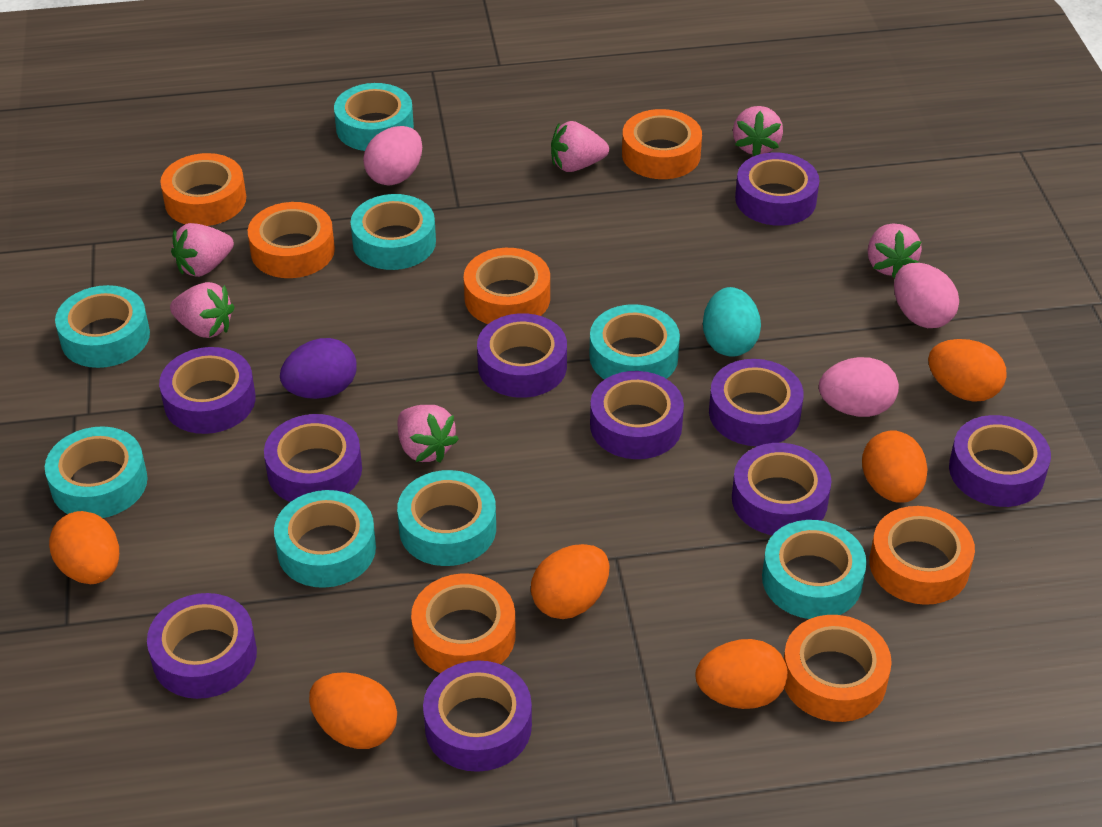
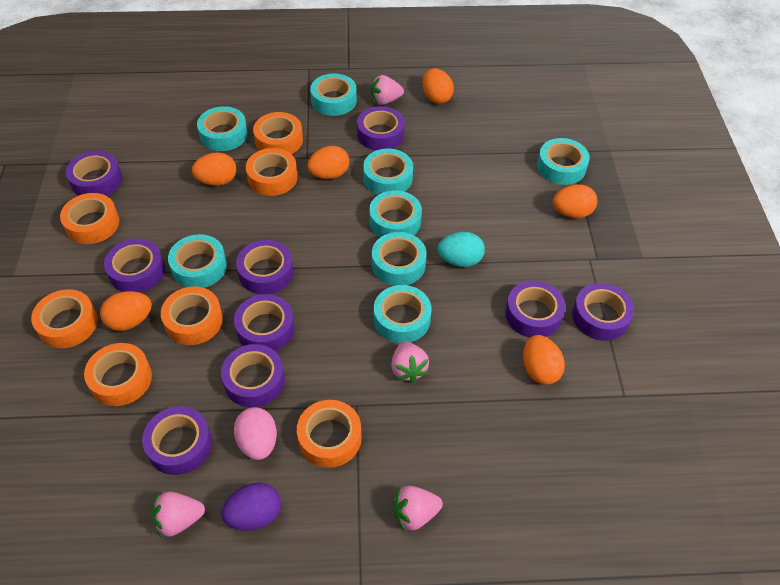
pink egg: 3 -> 1
pink strawberry: 6 -> 4
purple tape: 10 -> 9

